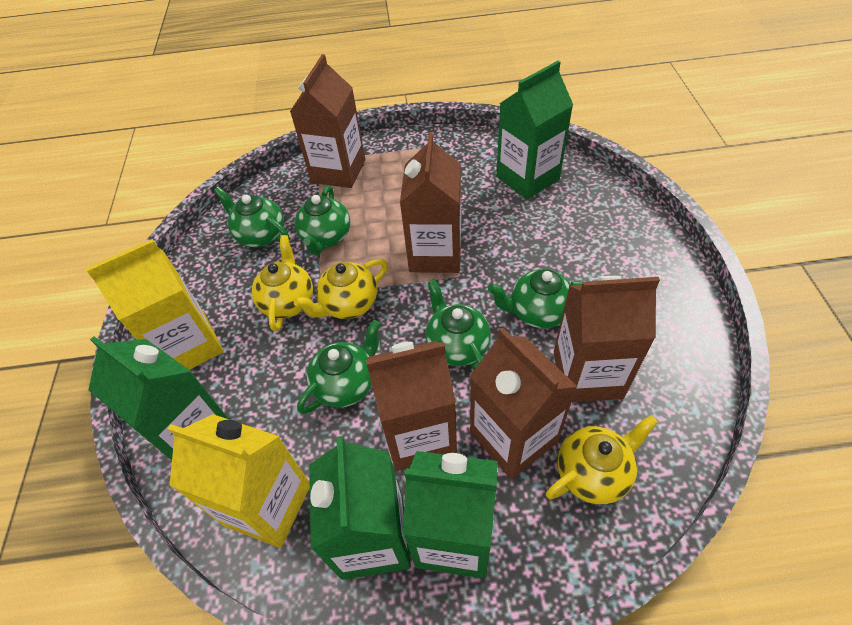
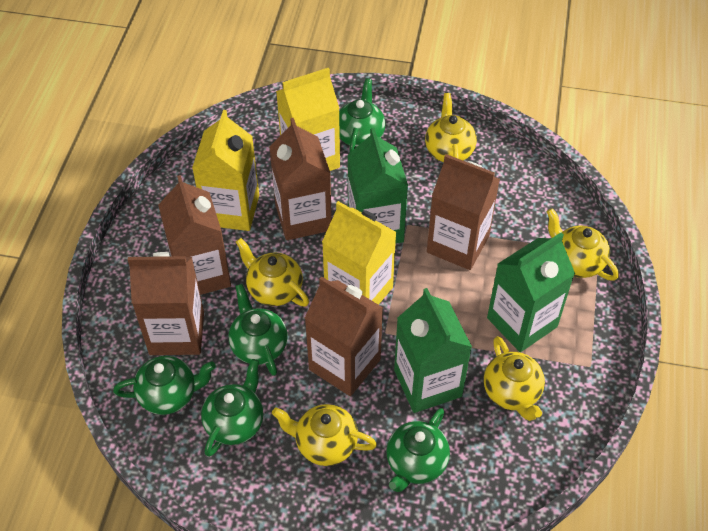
green carton: 4 -> 3
yellow carton: 2 -> 3
yellow teapot: 3 -> 5

